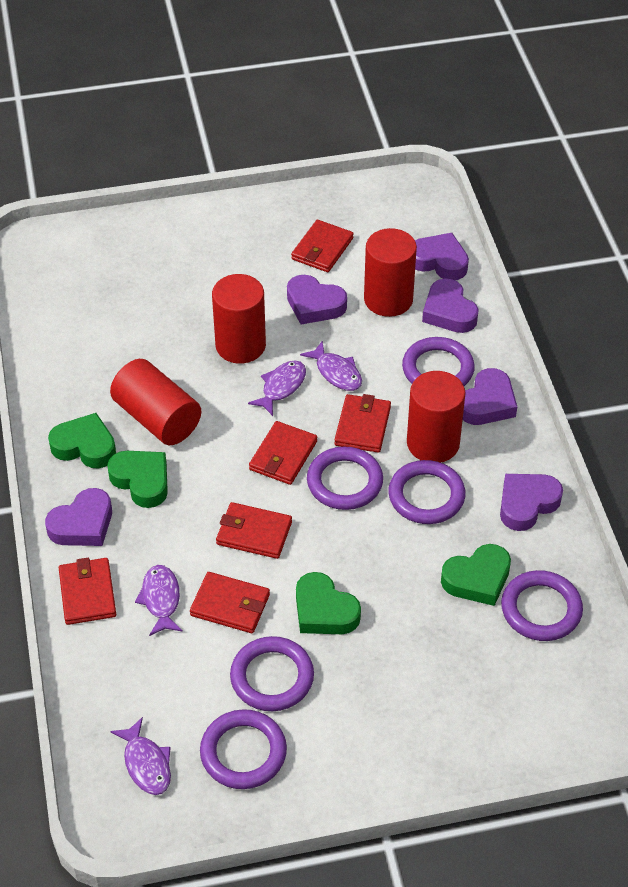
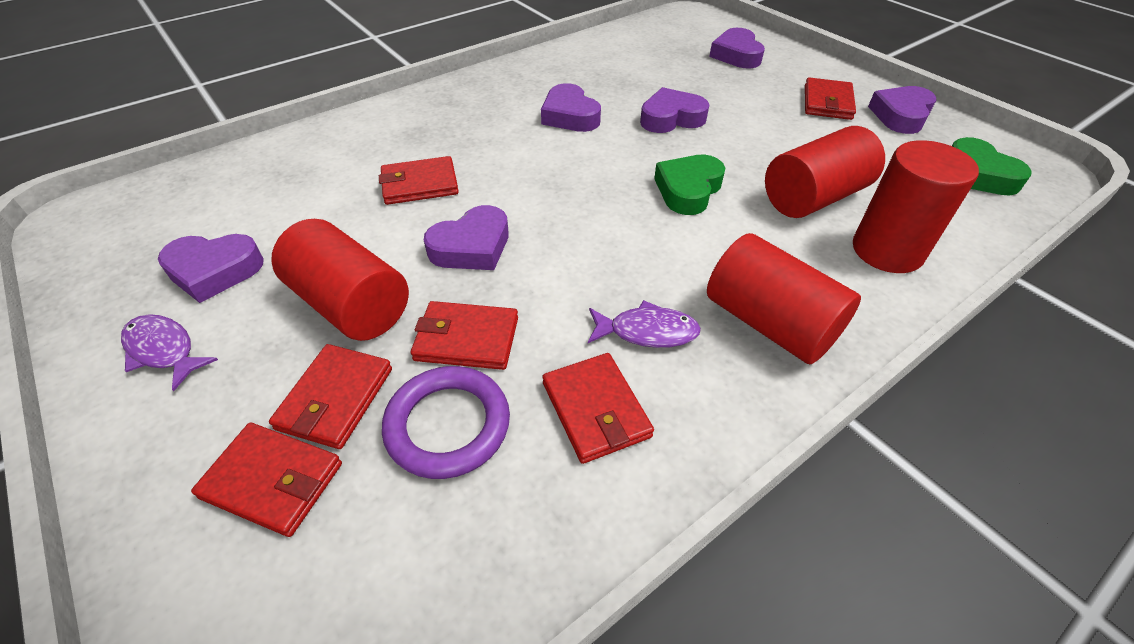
green heart: 4 -> 2
purple fish: 4 -> 2
purple ring: 6 -> 1

